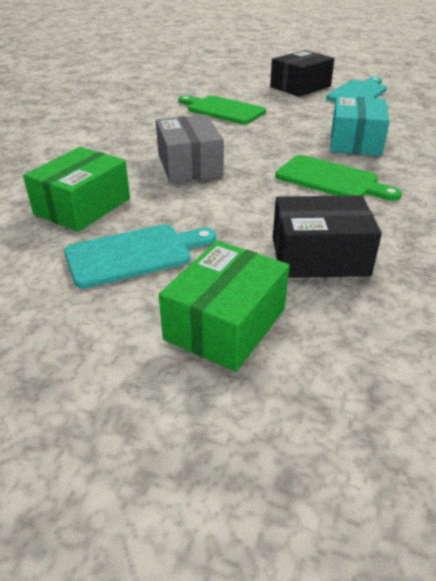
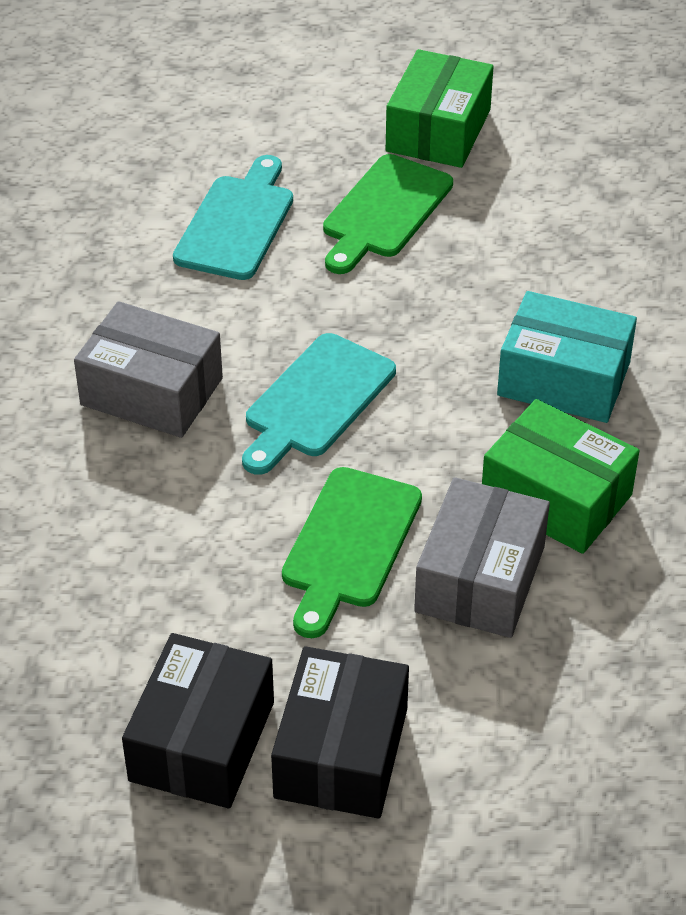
grey box: 1 -> 2

